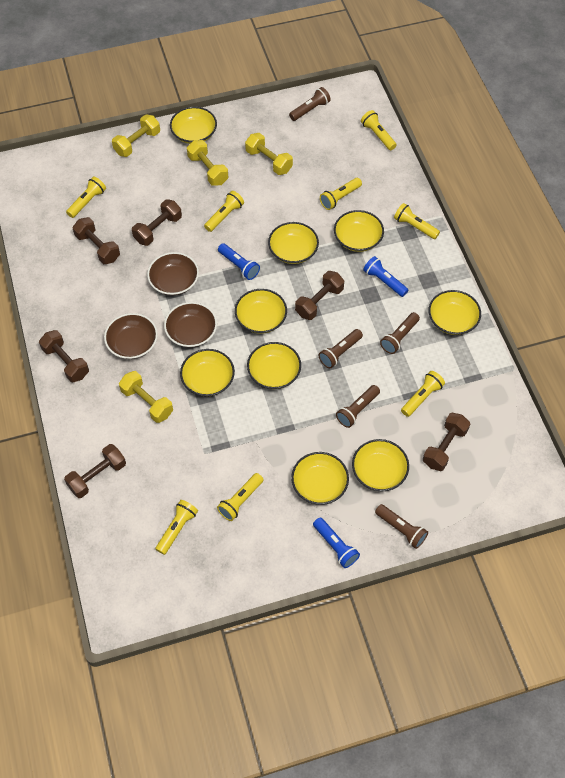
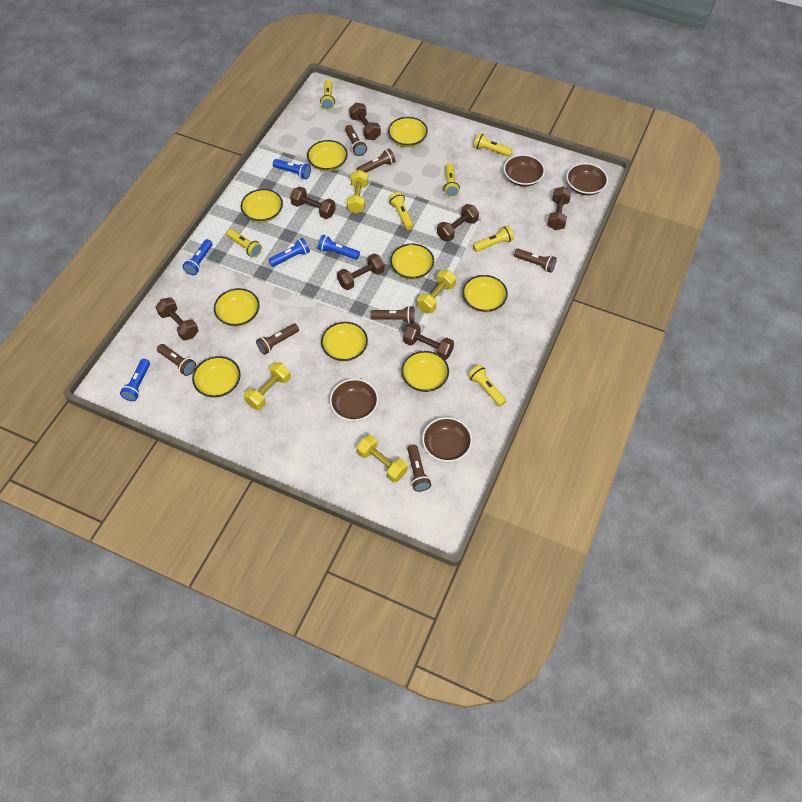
blue flashlight: 3 -> 5
brown bowl: 3 -> 4
brown dumbbell: 6 -> 7
brown flashlight: 5 -> 7
yellow flashlight: 8 -> 7

